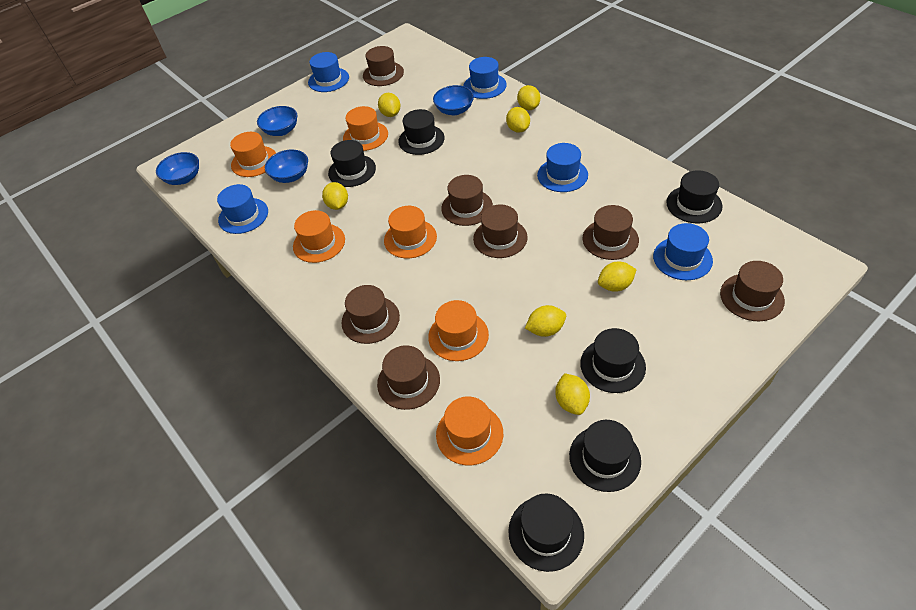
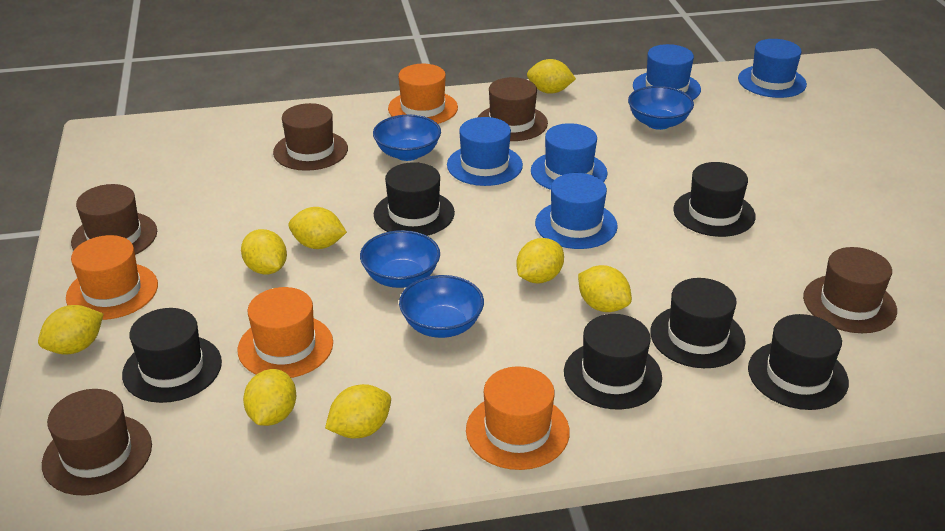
brown hat: 7 -> 5
orange hat: 6 -> 4
yellow lemon: 7 -> 8

